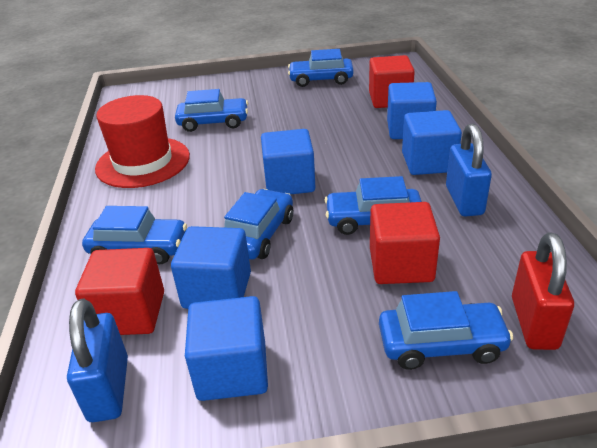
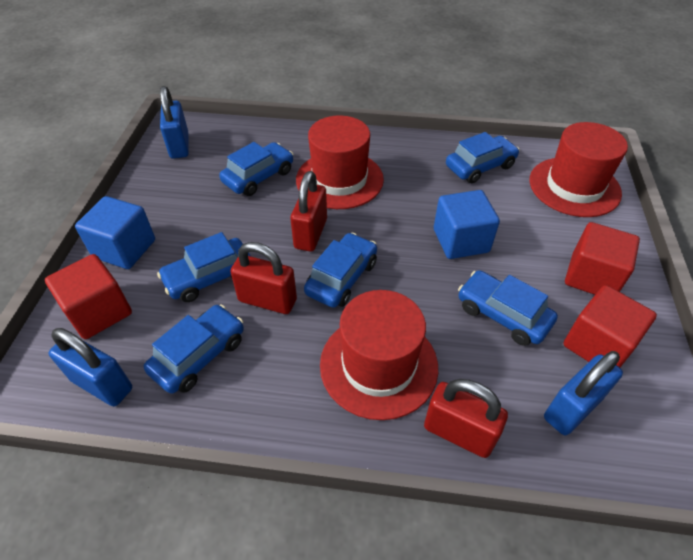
blue cube: 5 -> 2
blue padlock: 2 -> 3
red hat: 1 -> 3
red padlock: 1 -> 3

